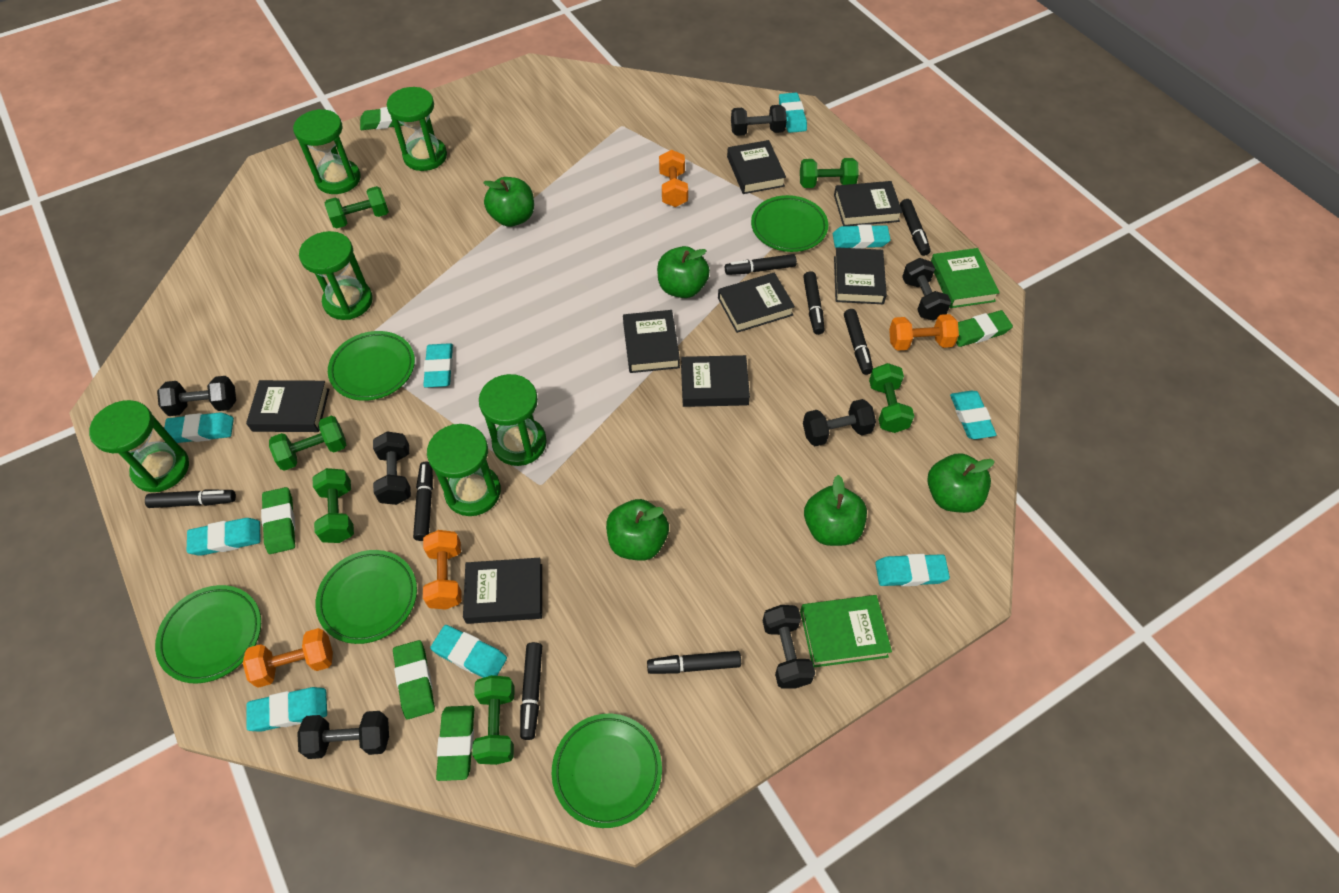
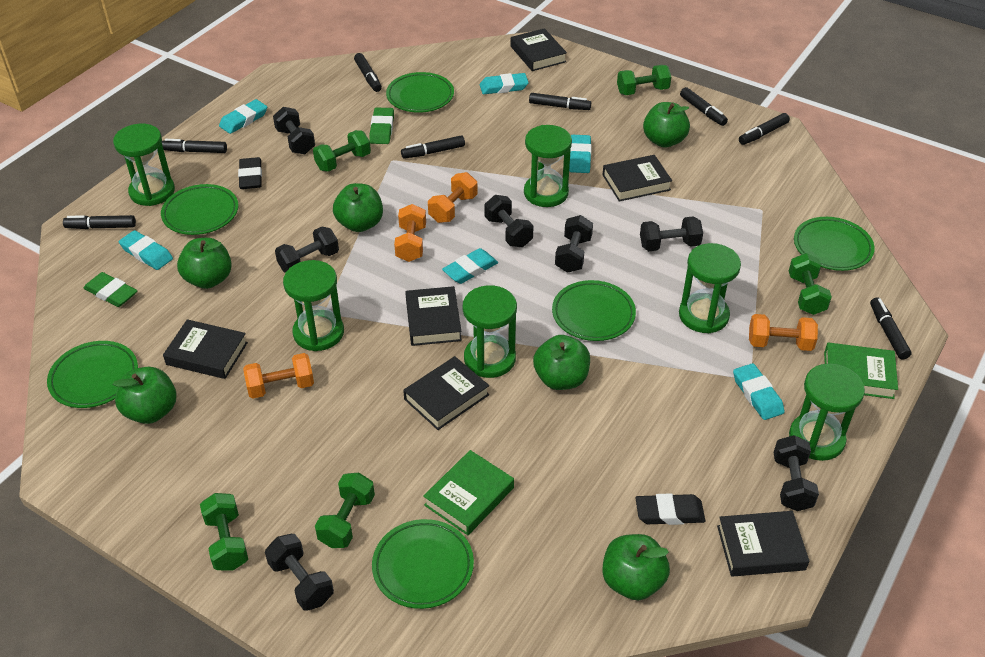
black book: 8 -> 6
black eraser: 0 -> 2
green apple: 5 -> 6
green dumbbell: 6 -> 5
green eraser: 5 -> 2
green plate: 5 -> 6
turquoise eraser: 9 -> 6

